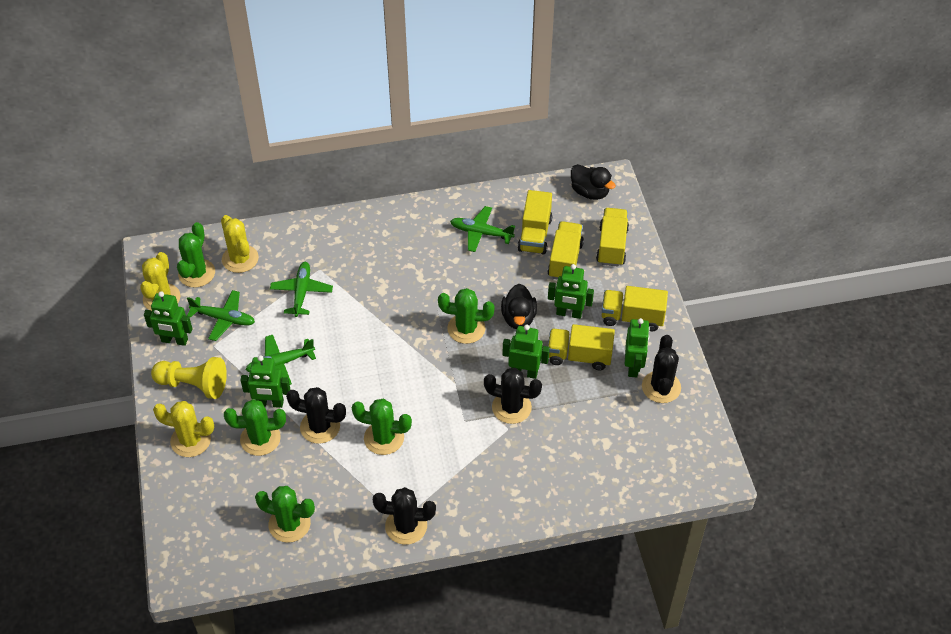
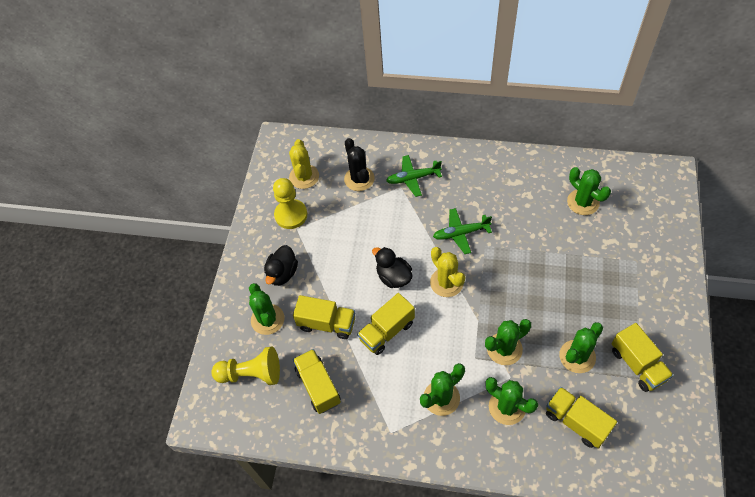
black cactus: 4 -> 1
green cactus: 5 -> 6
green plane: 4 -> 2
green robot: 5 -> 0
yellow cactus: 3 -> 2
yellow pawn: 1 -> 2

